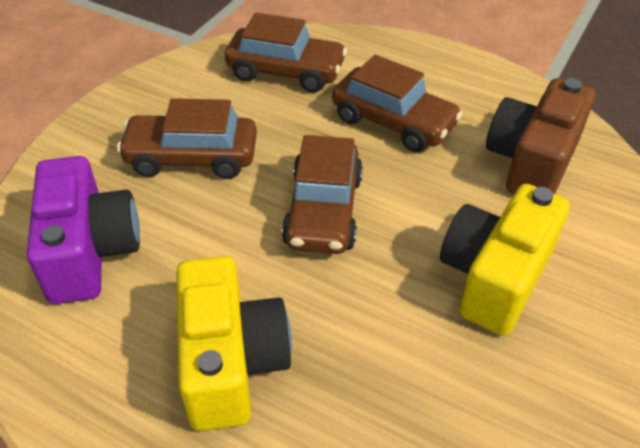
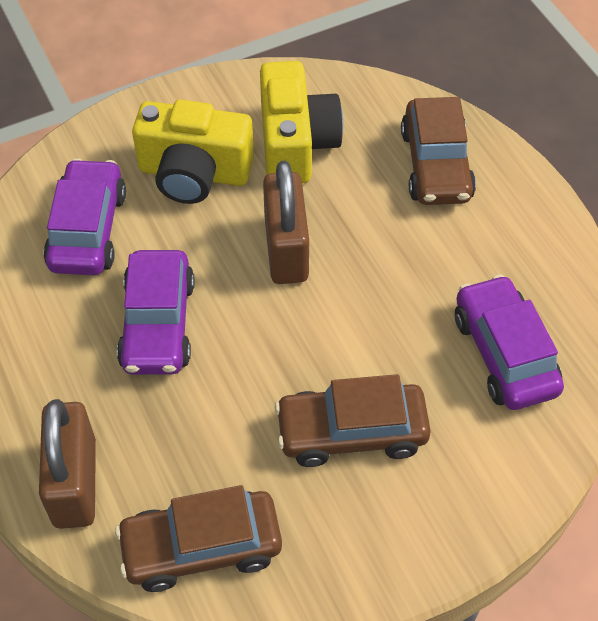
brown camera: 1 -> 0
brown car: 4 -> 3
brown padlock: 0 -> 2
purple camera: 1 -> 0
purple car: 0 -> 3

